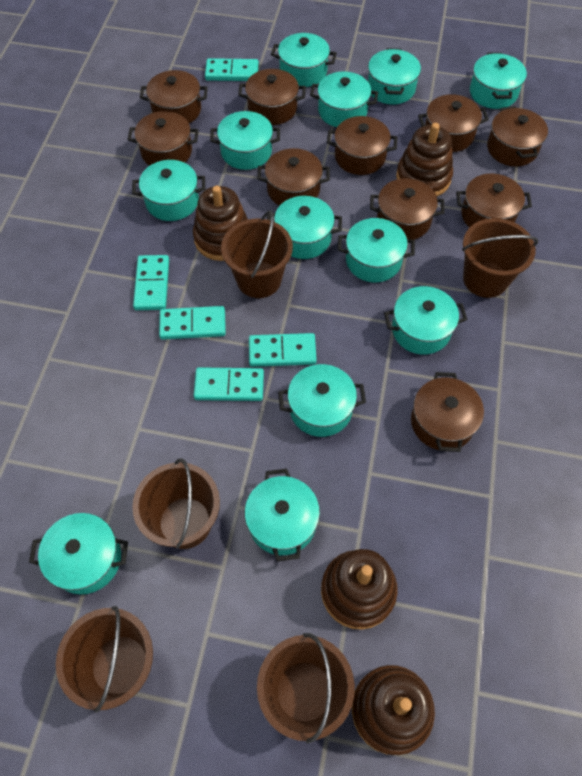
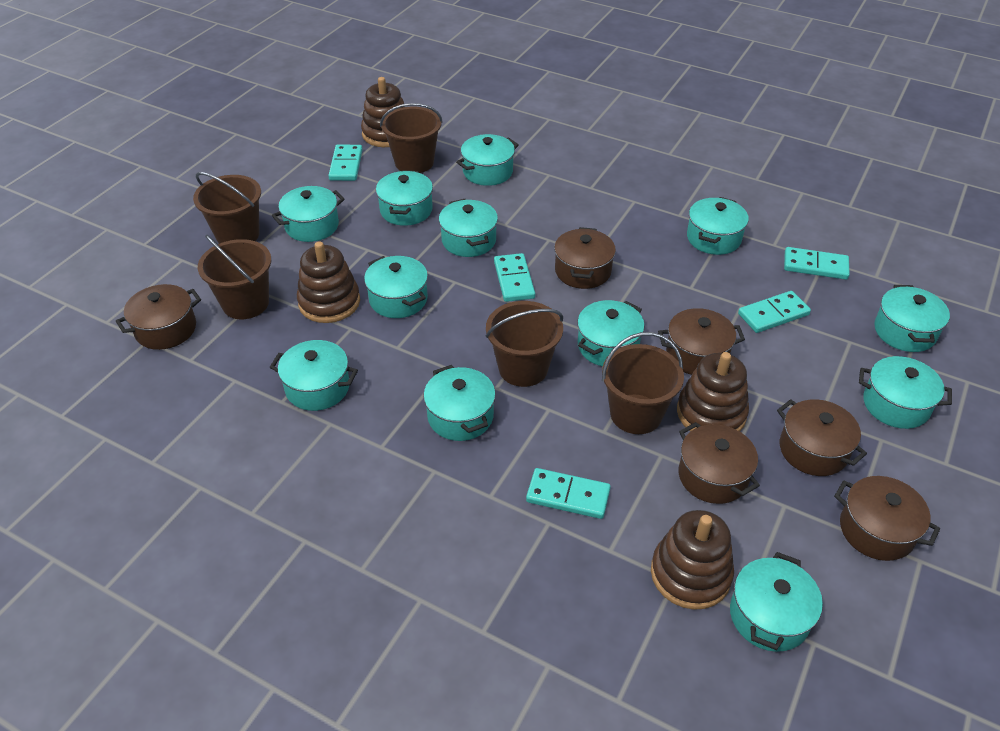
brown pot: 10 -> 6

